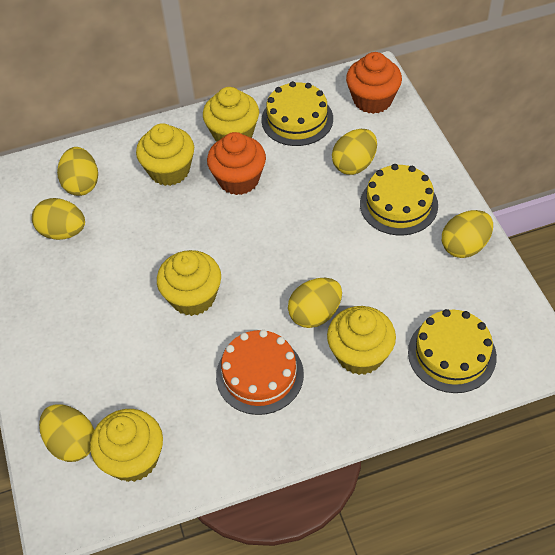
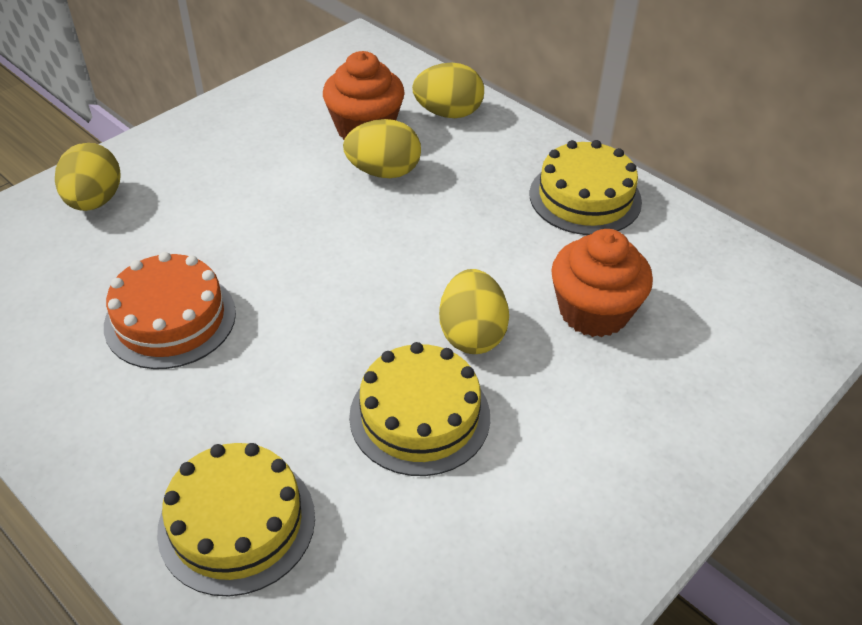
yellow cupcake: 5 -> 0
yellow egg: 6 -> 4

